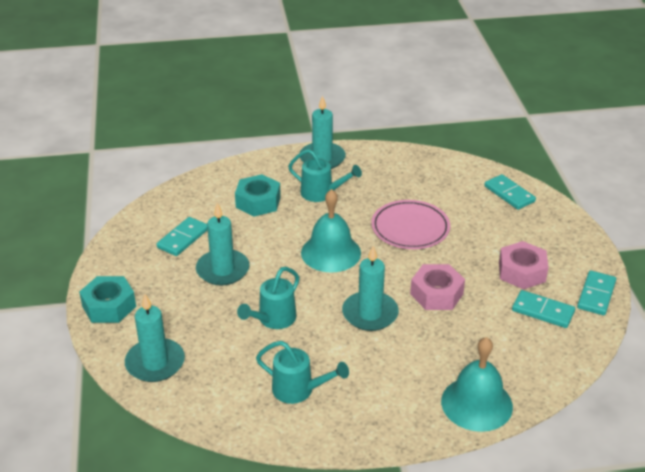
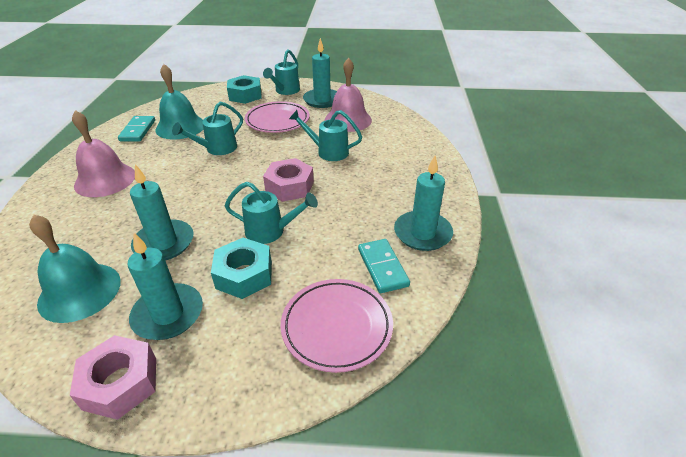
pink bell: 0 -> 2
pink plate: 1 -> 2
turquoise domino: 4 -> 2
turquoise watering can: 3 -> 4

